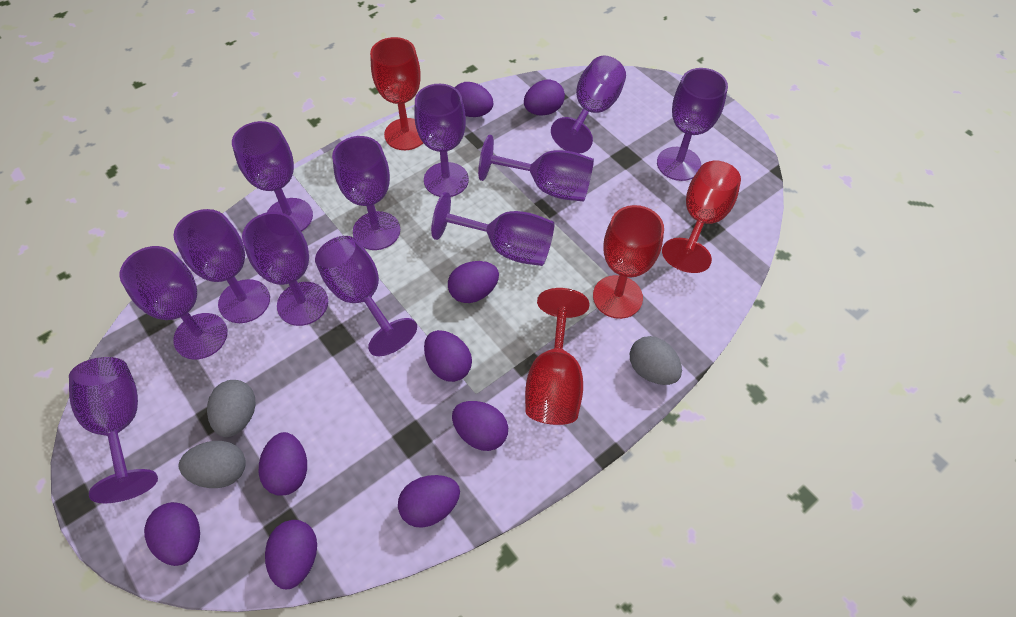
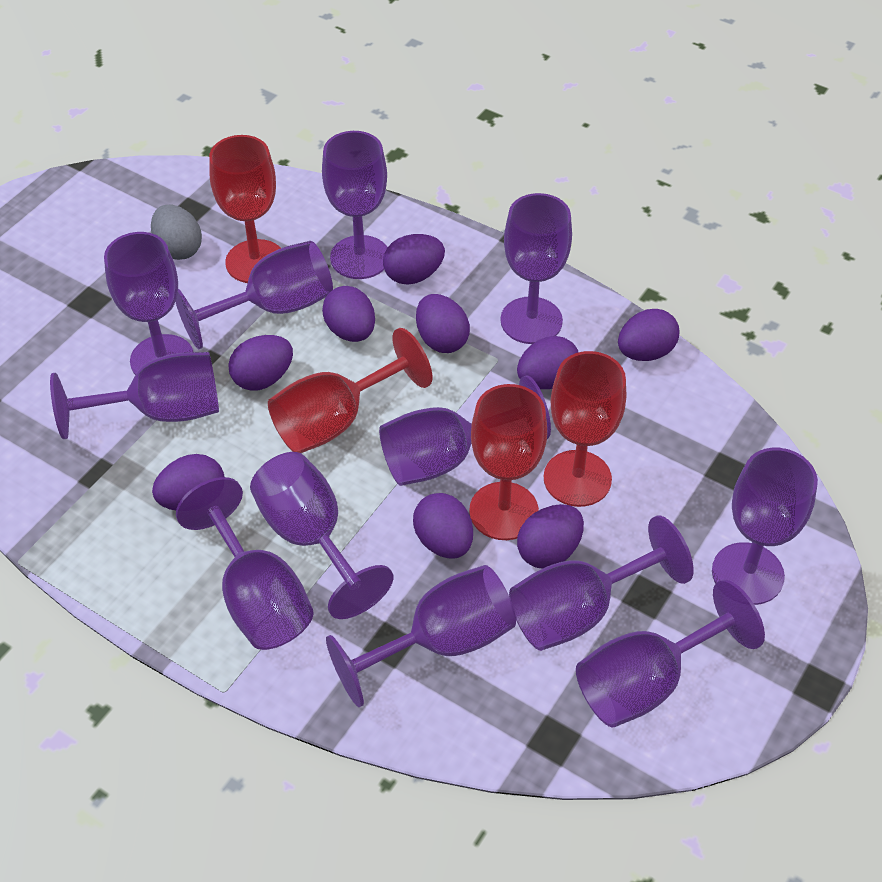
grey egg: 3 -> 1

